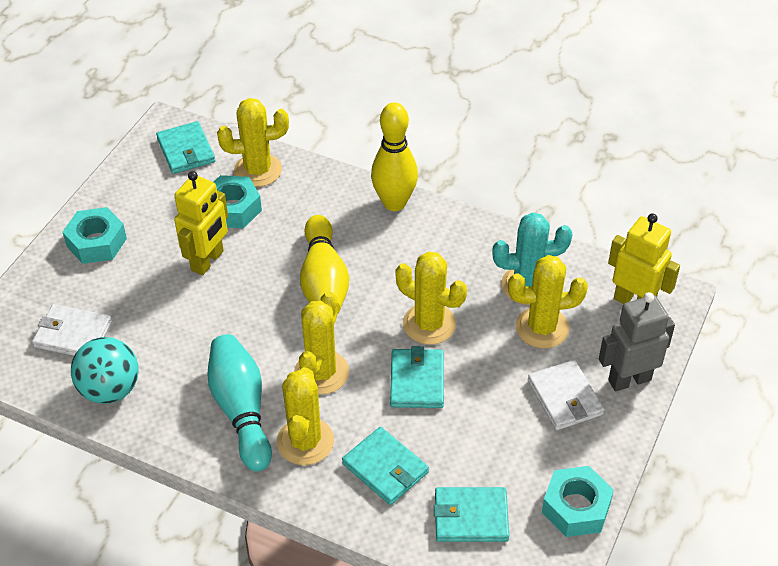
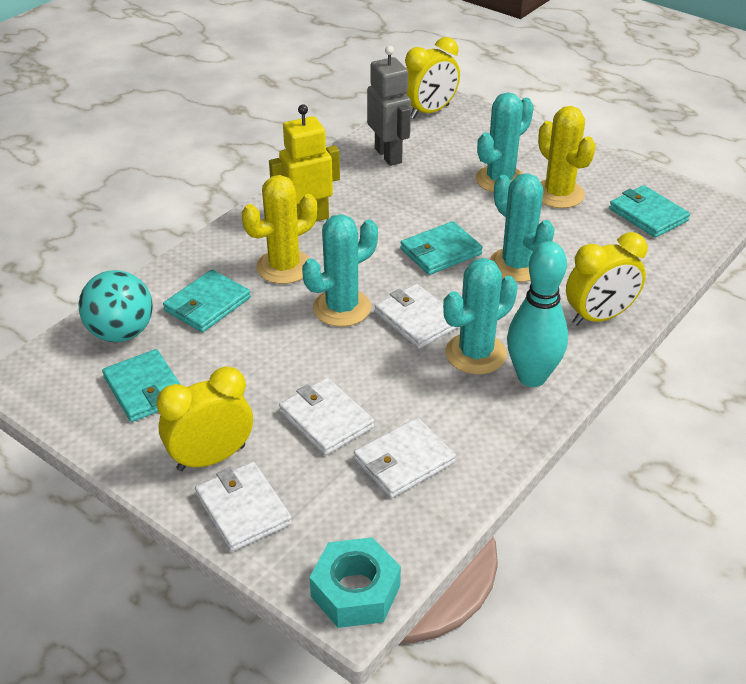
turquoise cactus: 1 -> 4
turquoise nut: 3 -> 1
white wallet: 2 -> 4
yellow bowling pin: 2 -> 0
yellow cactus: 5 -> 2
yellow clock: 0 -> 3
yellow robot: 2 -> 1

